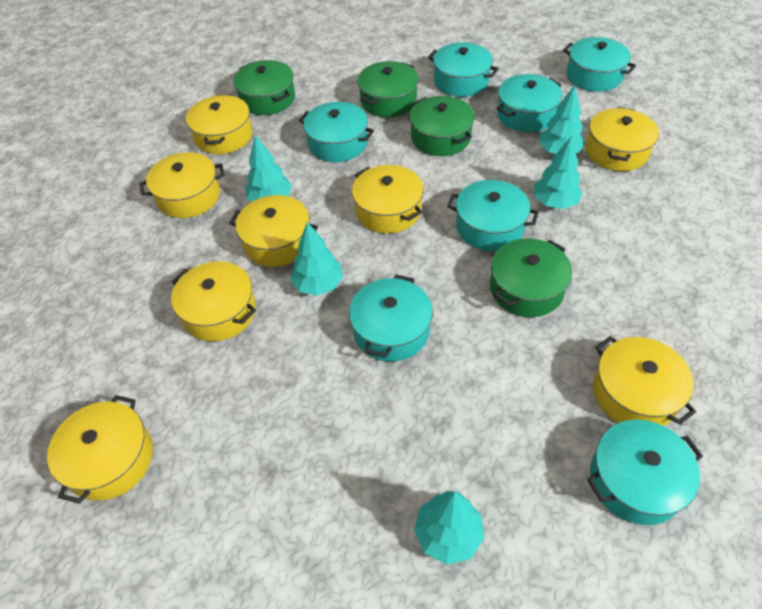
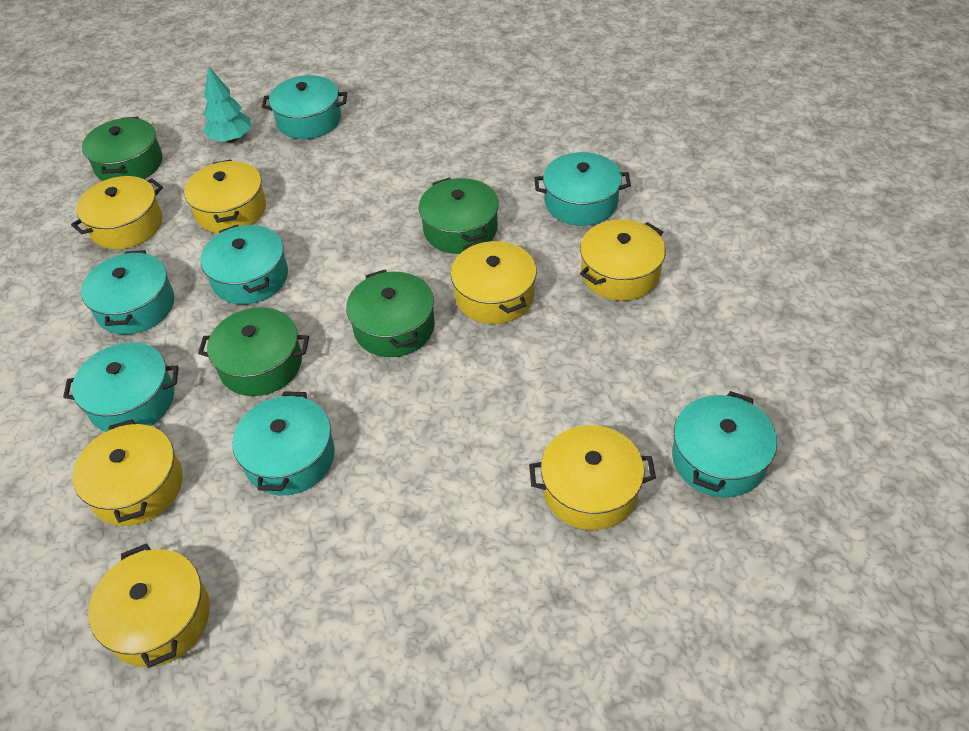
turquoise tree: 5 -> 1
yellow pot: 8 -> 7

